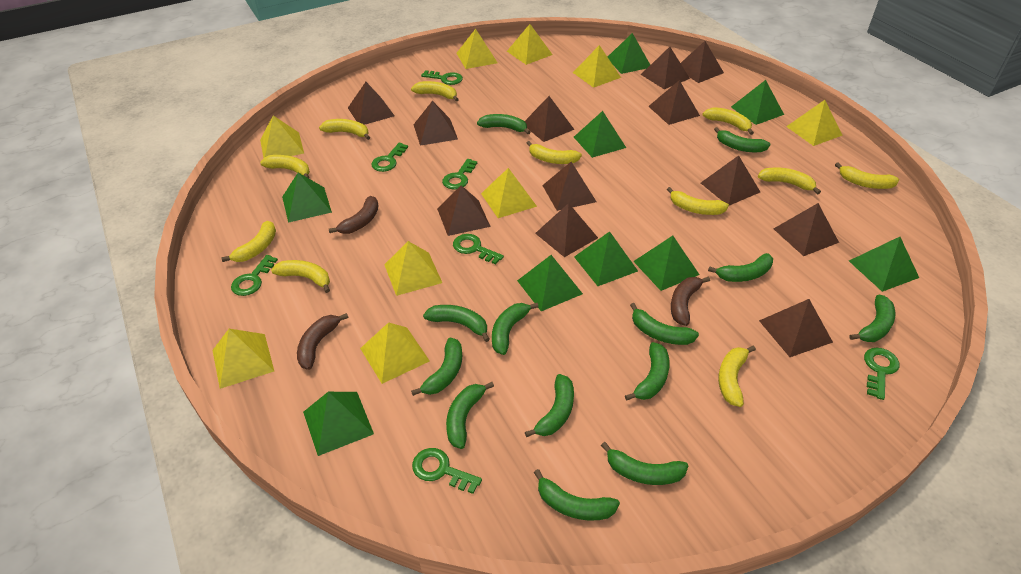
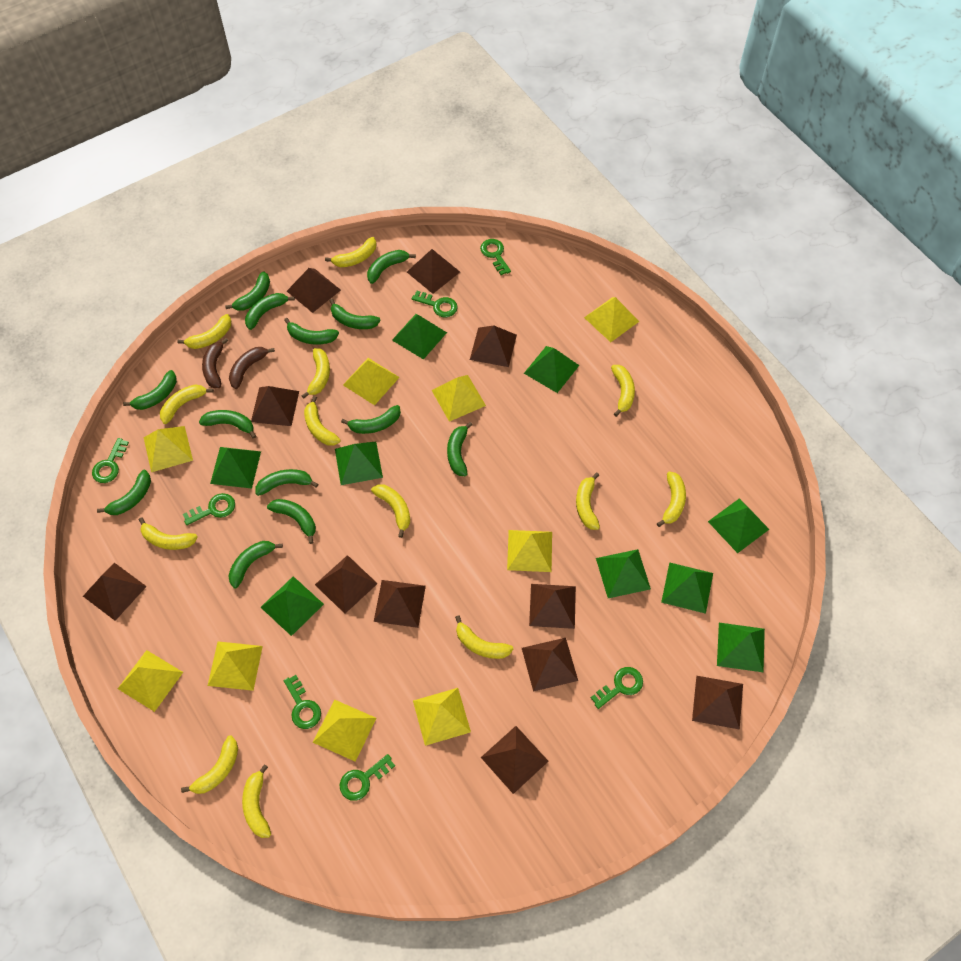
brown banana: 3 -> 2
brown pyramid: 12 -> 11
yellow banana: 11 -> 13

